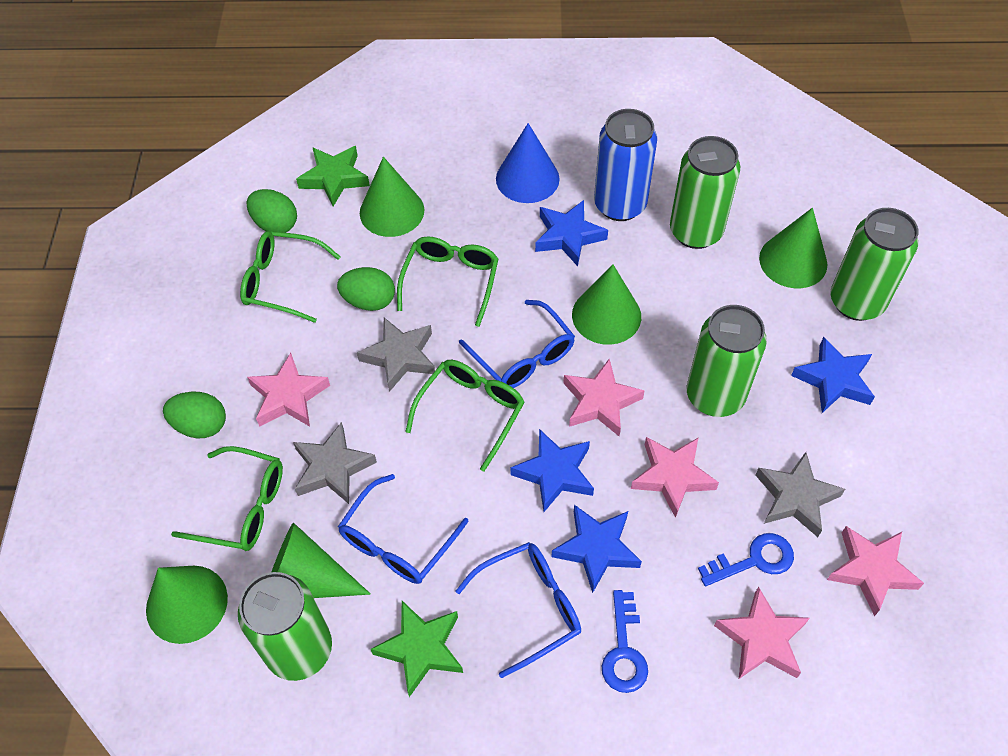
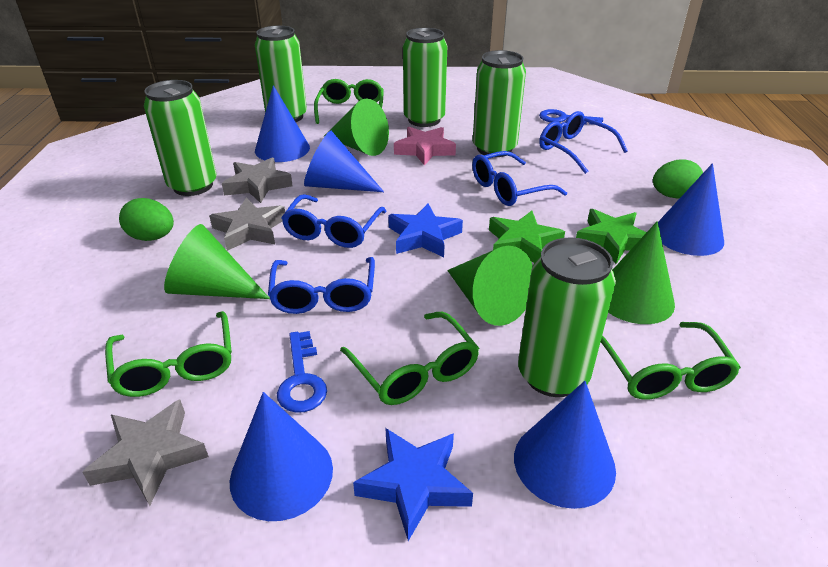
blue can: 1 -> 0
blue cone: 1 -> 5
blue glasses: 3 -> 4
blue star: 4 -> 2
green can: 4 -> 5
green cone: 5 -> 4
green egg: 3 -> 2
pink star: 5 -> 1

